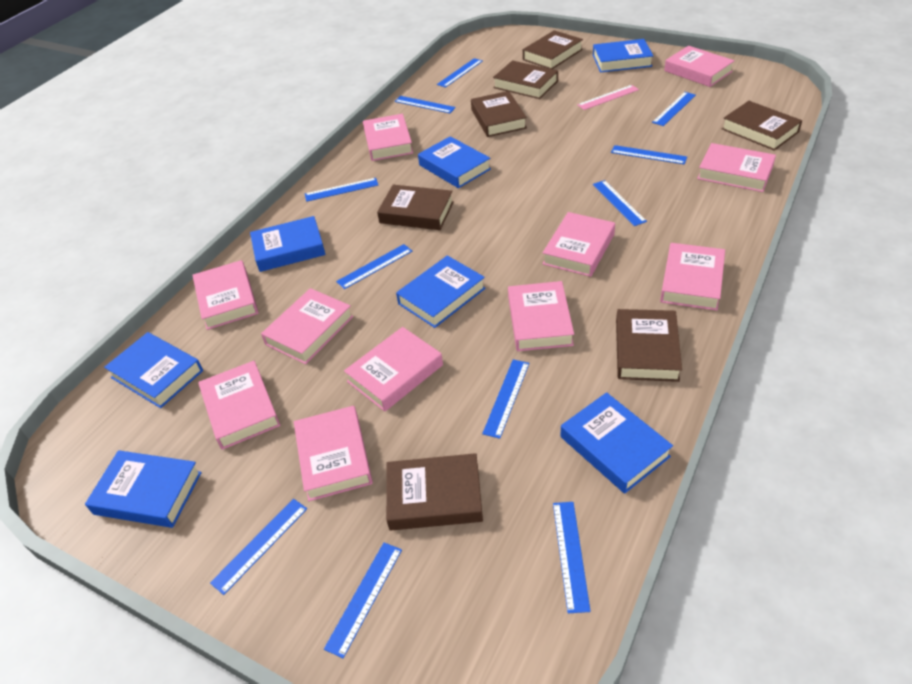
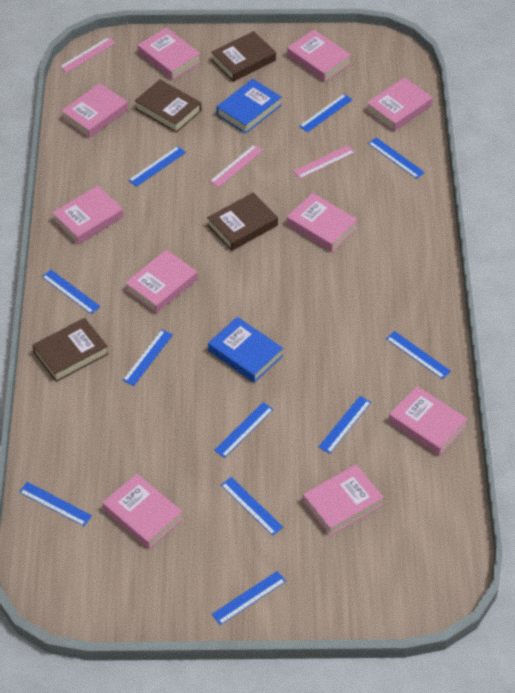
blue book: 7 -> 2
brown book: 7 -> 4
pink book: 11 -> 10
pink ruler: 1 -> 3

